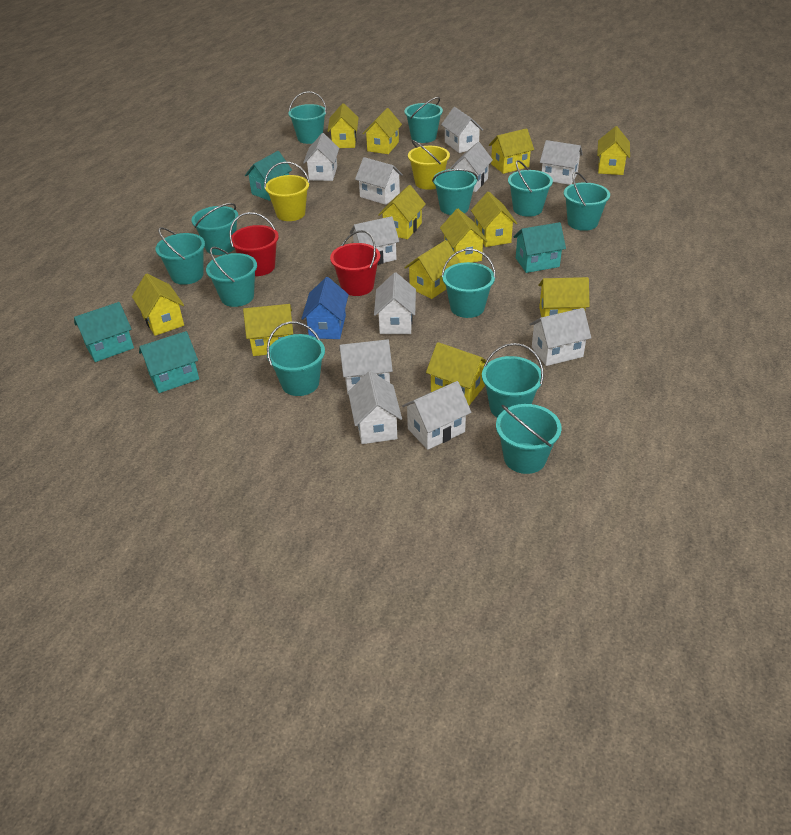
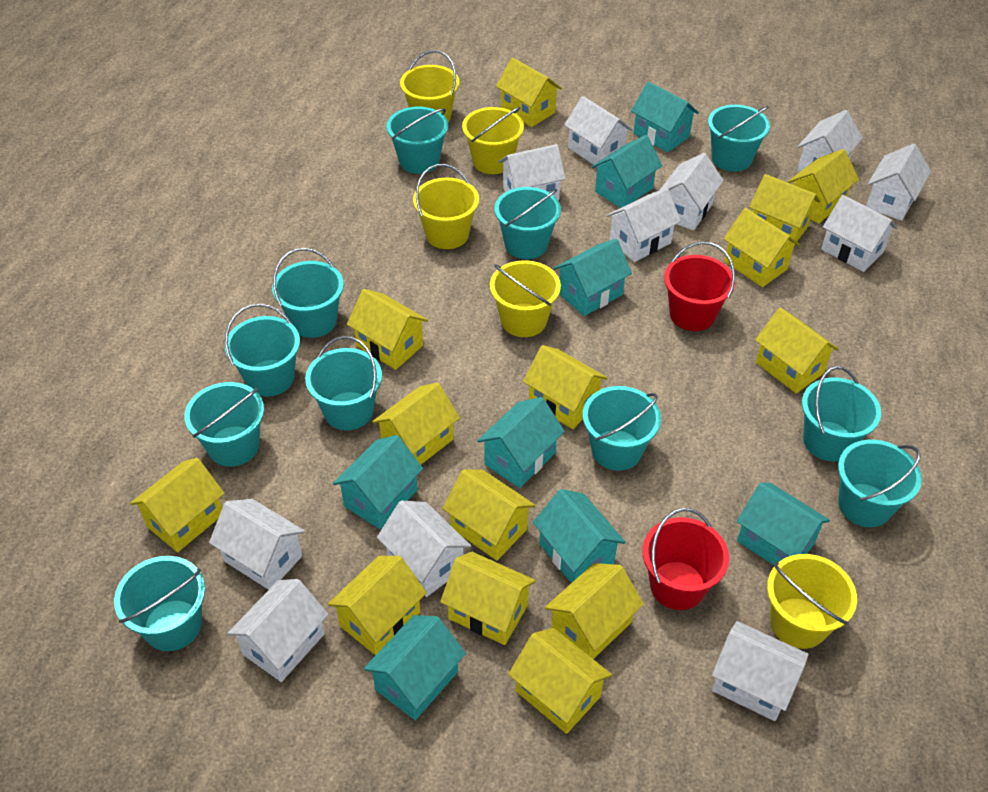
blue house: 1 -> 0
turquoise bucket: 12 -> 11
turquoise house: 4 -> 8
yellow bucket: 2 -> 5
yellow house: 12 -> 14

